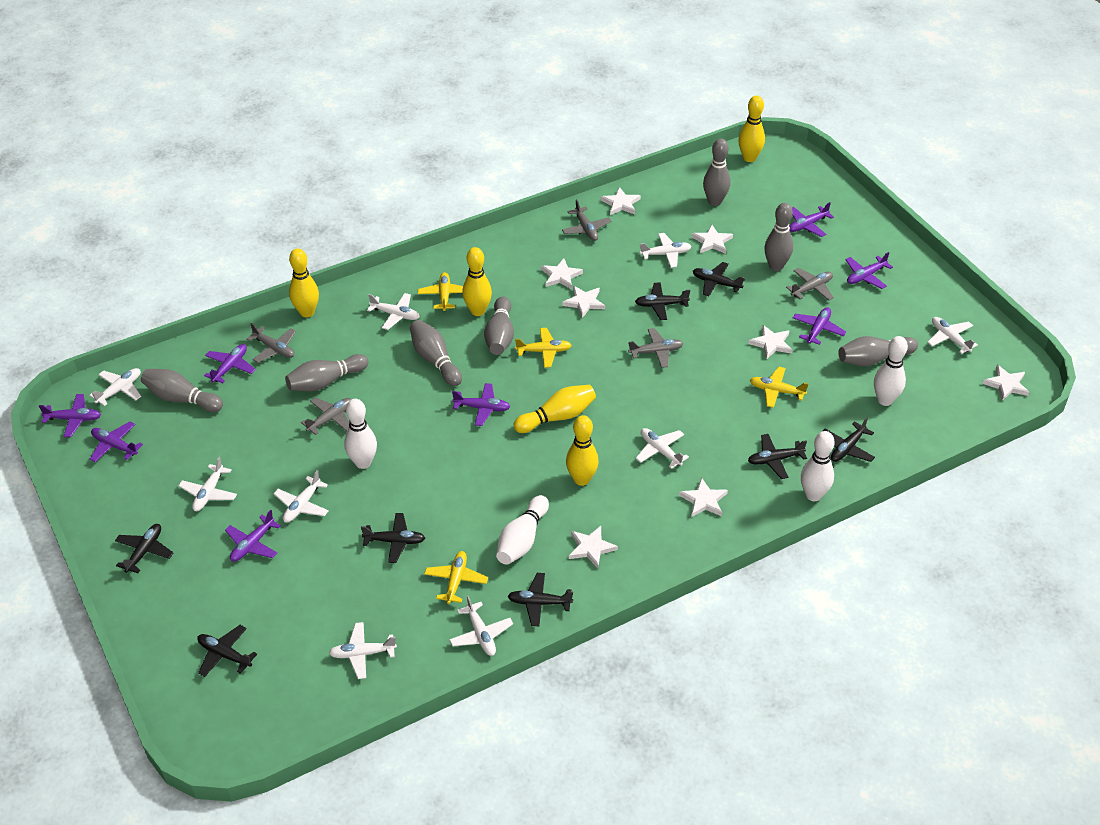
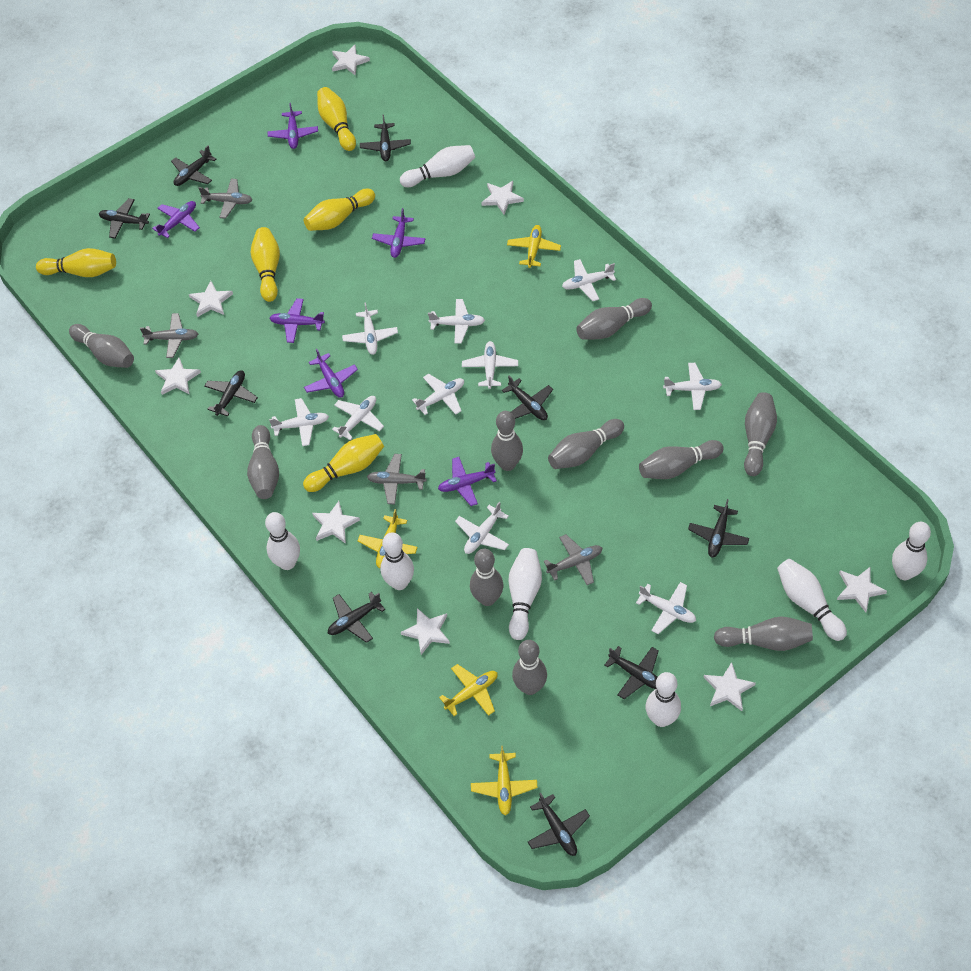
black plane: 8 -> 9
grey bowling pin: 7 -> 10
grey plane: 5 -> 4
purple plane: 8 -> 6
white bowling pin: 4 -> 7
white plane: 9 -> 10

